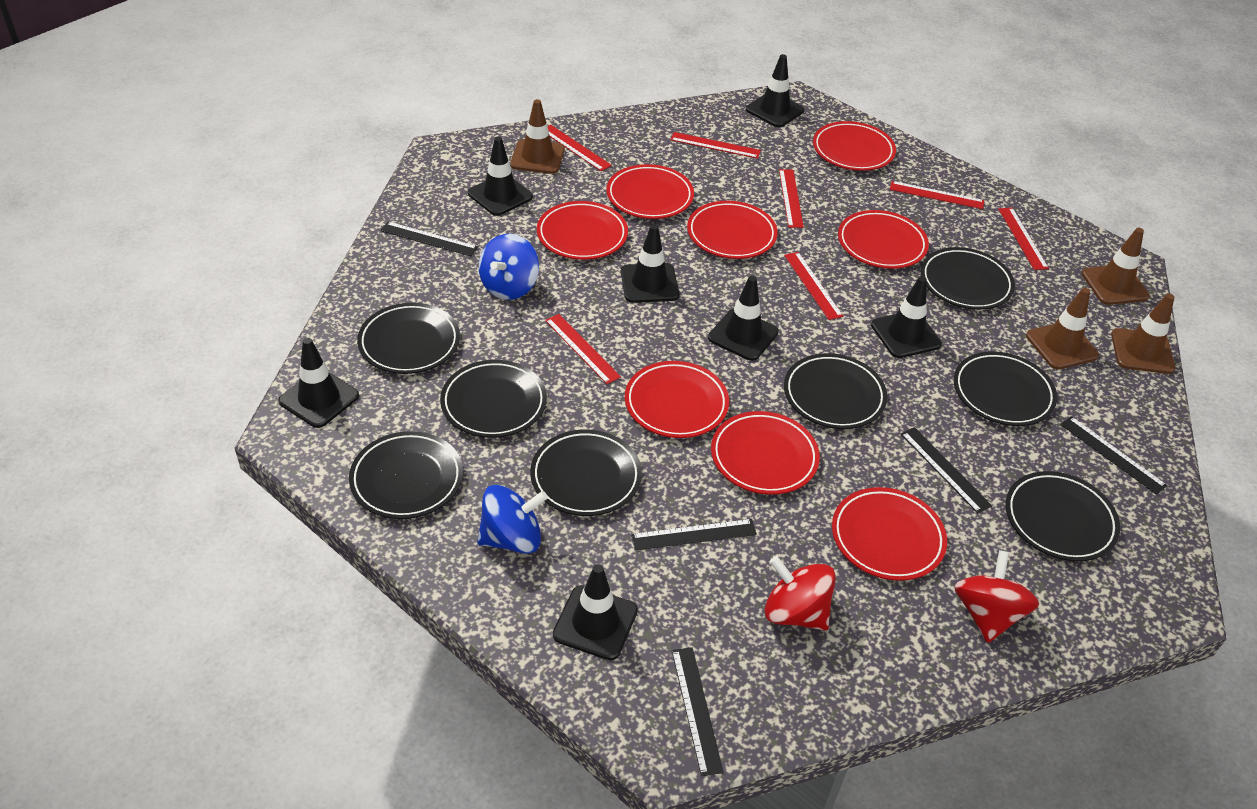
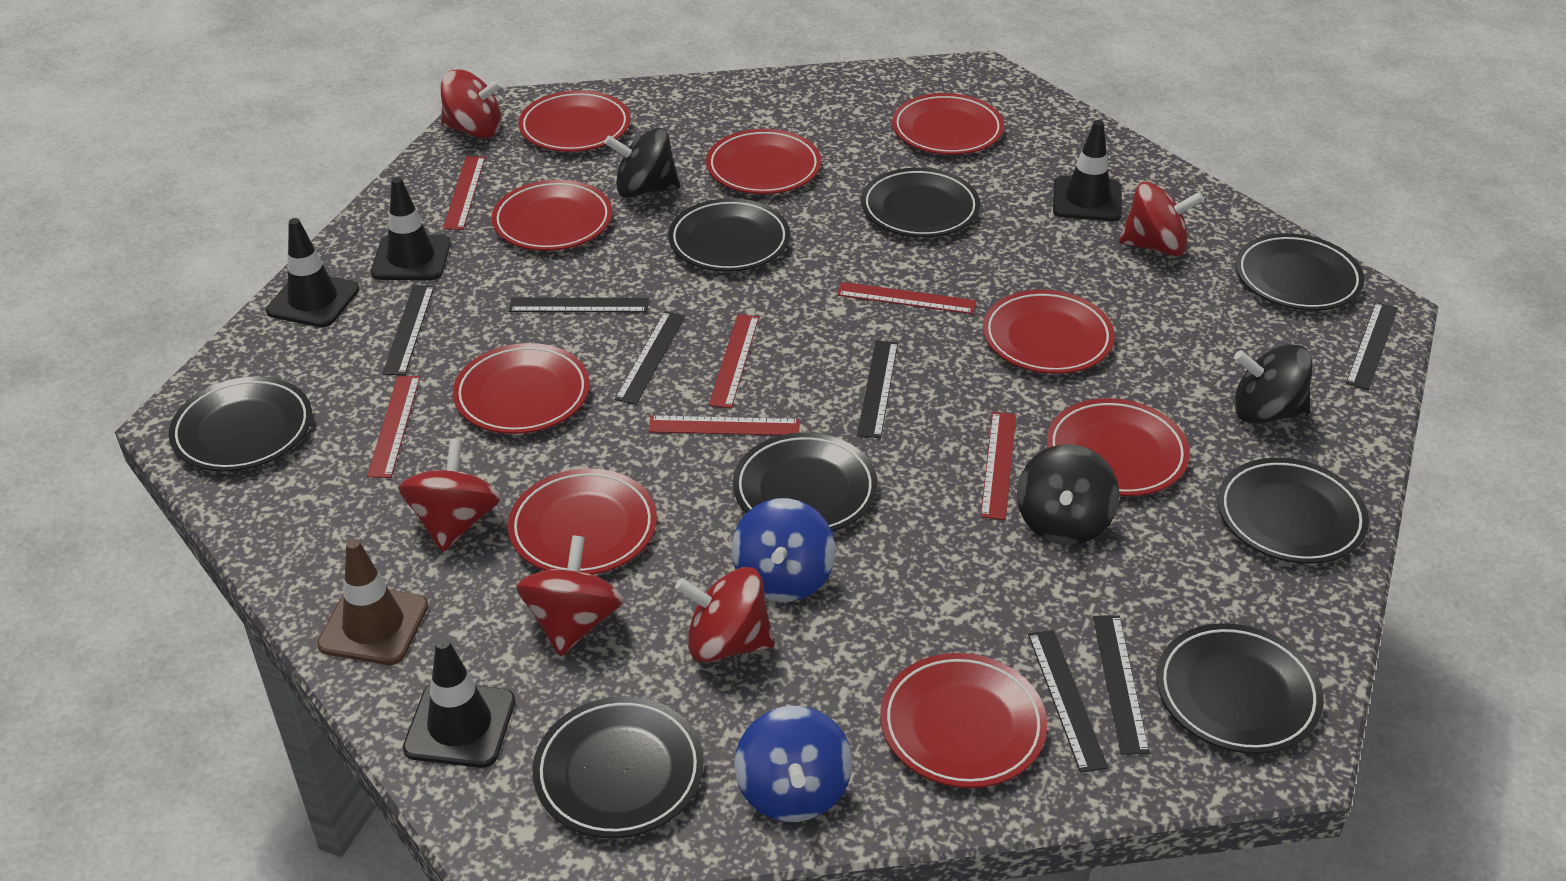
black ruler: 5 -> 7
black spinning top: 0 -> 3
black traffic cone: 7 -> 4
brown traffic cone: 4 -> 1
red plate: 8 -> 9
red ruler: 7 -> 6
red spinning top: 2 -> 5

